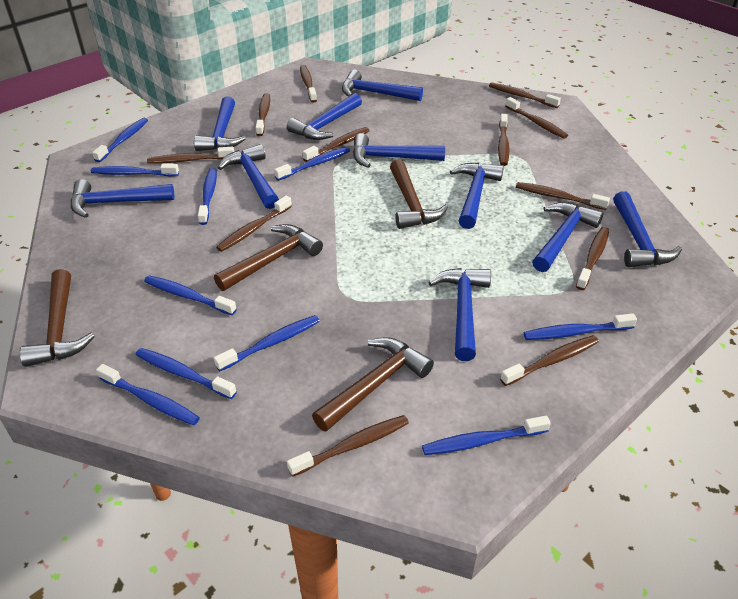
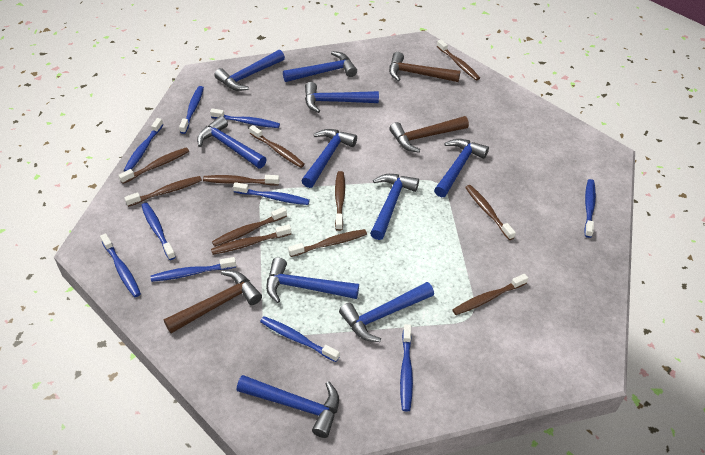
brown hammer: 4 -> 3
brown toothbrush: 12 -> 11

